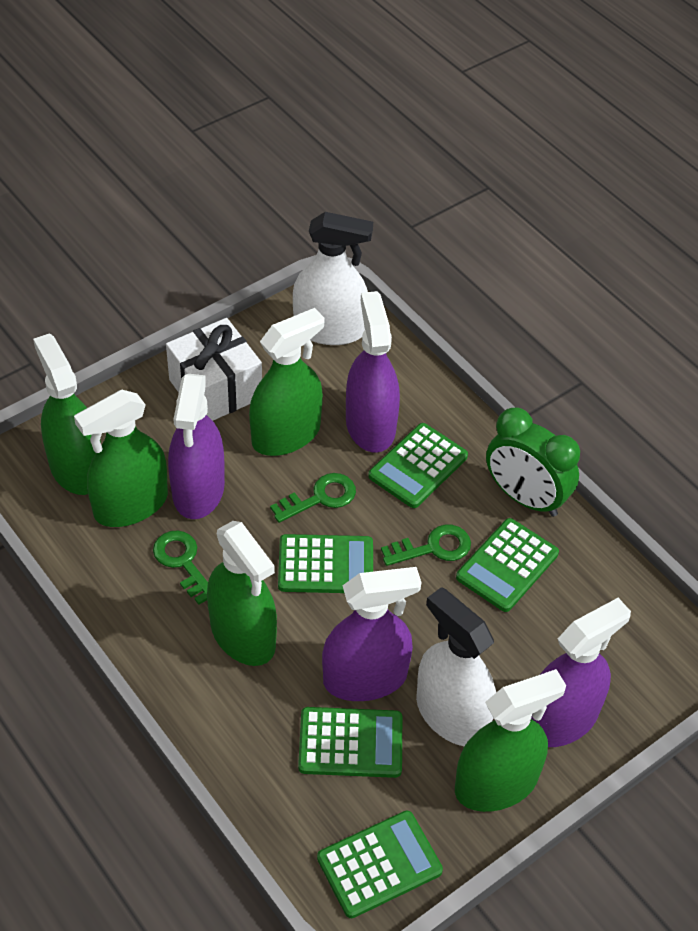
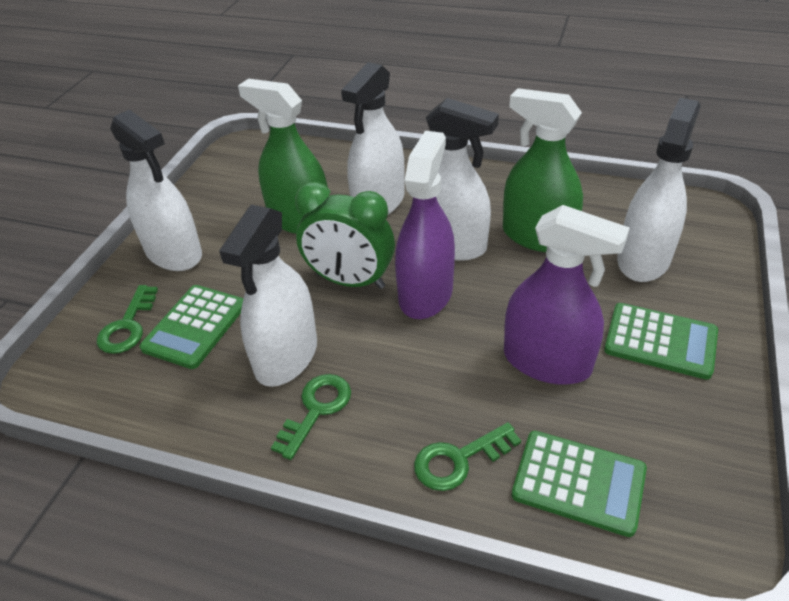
green calculator: 5 -> 3
green spray bottle: 5 -> 2
purple spray bottle: 4 -> 2
white gift: 1 -> 0
white spray bottle: 2 -> 5

